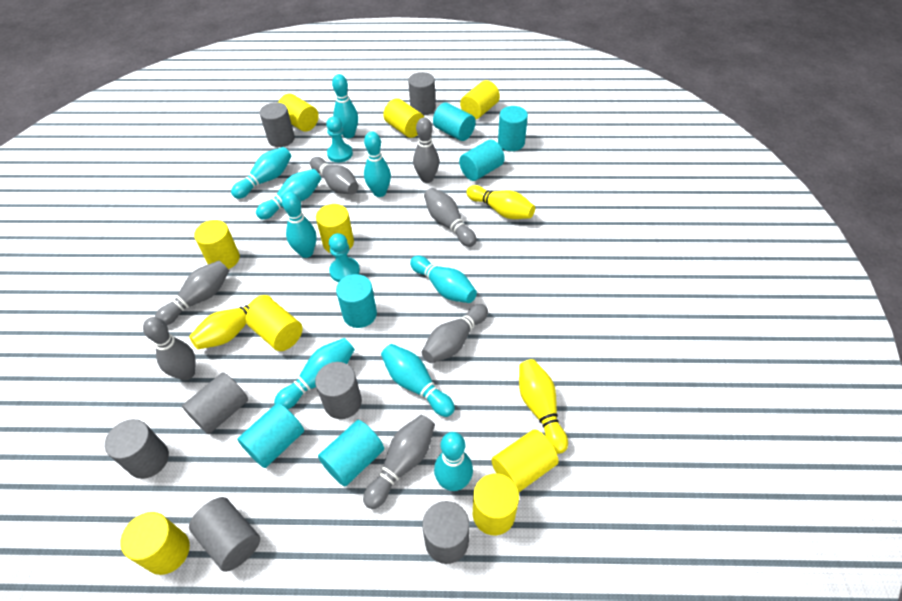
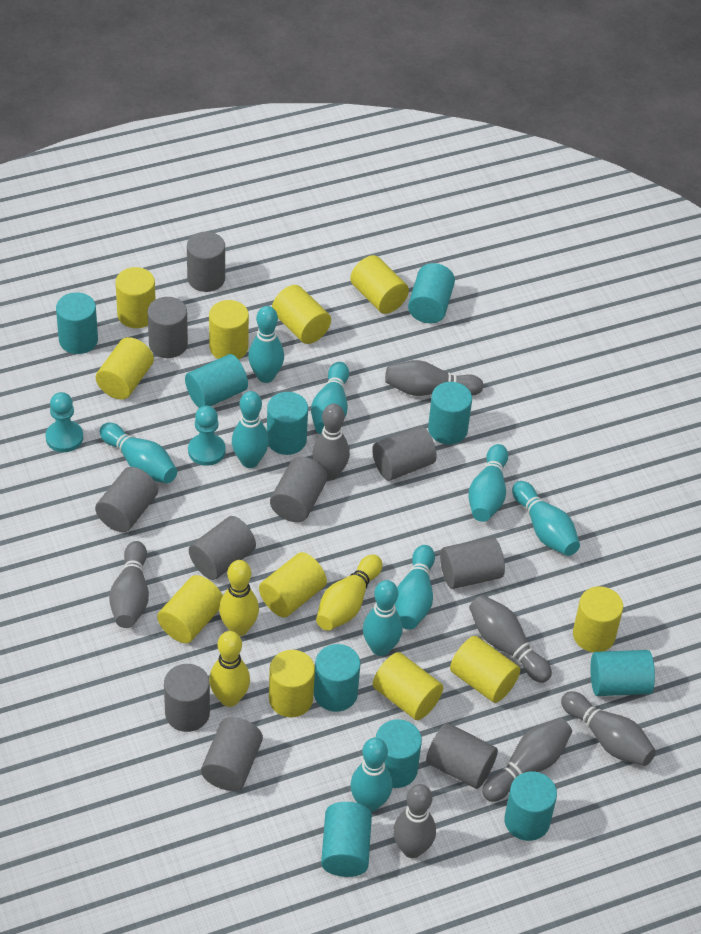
grey cylinder: 7 -> 10
turquoise cylinder: 6 -> 10
yellow cylinder: 9 -> 11

